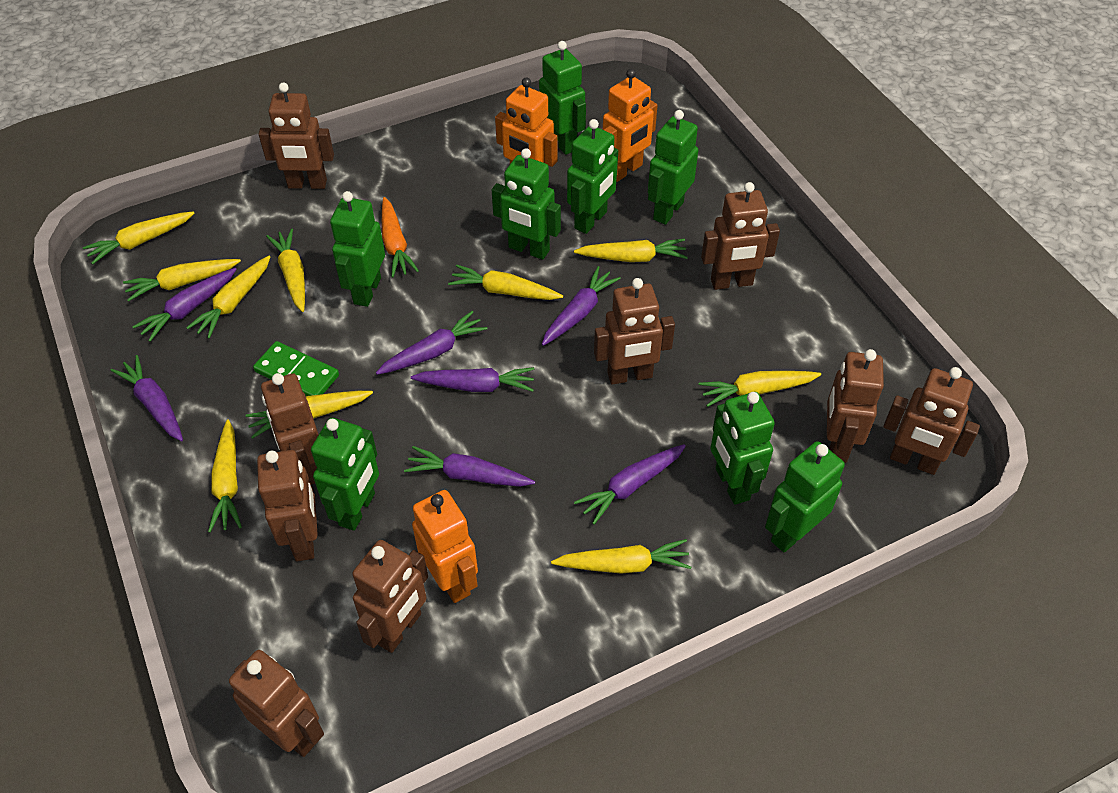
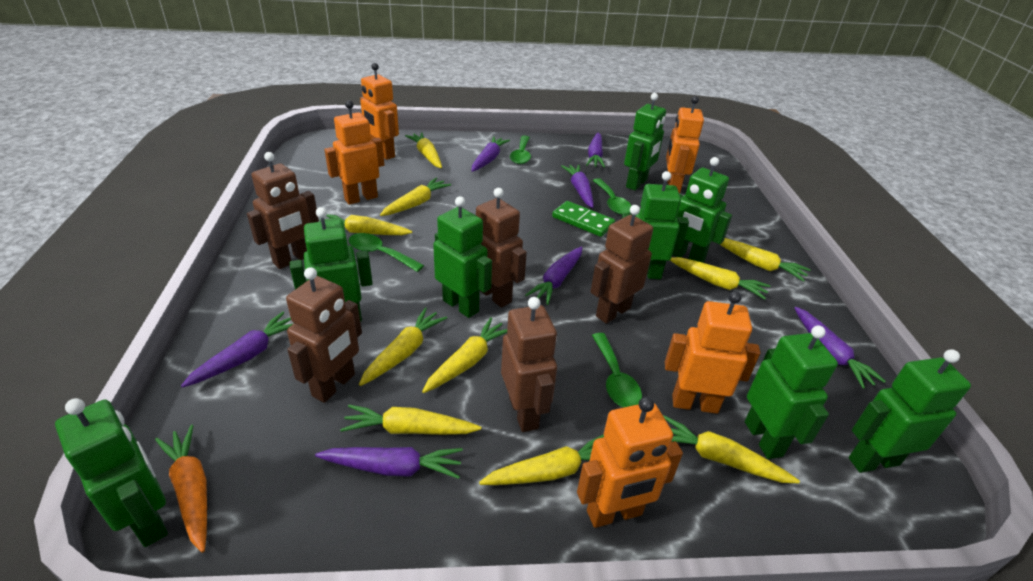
brown robot: 9 -> 5
green spoon: 0 -> 4
orange robot: 3 -> 5

